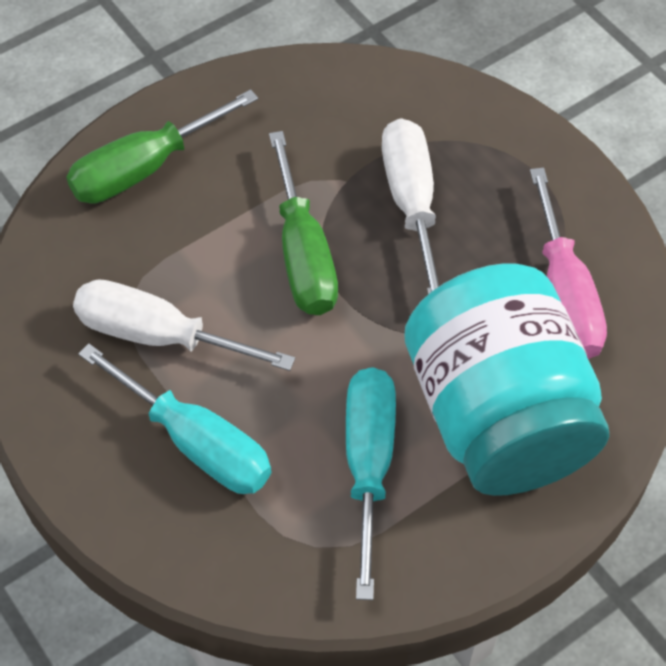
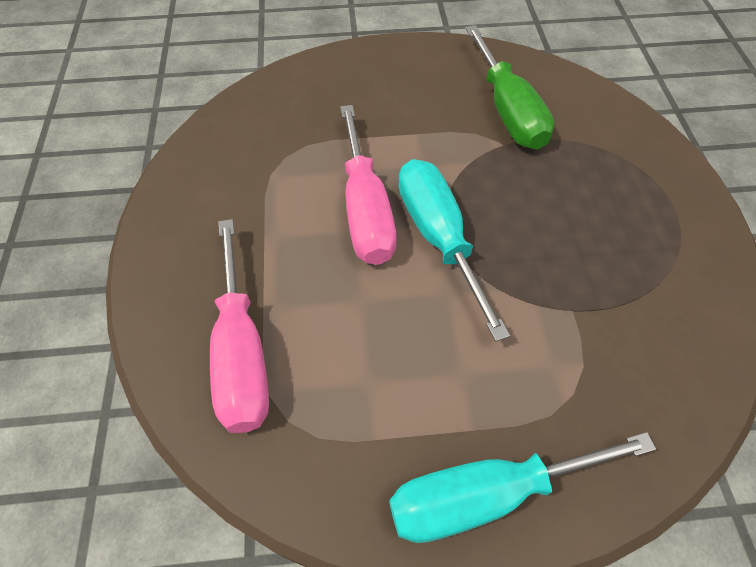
green screwdriver: 2 -> 1
pink screwdriver: 1 -> 2
turquoise jar: 1 -> 0
white screwdriver: 2 -> 0

